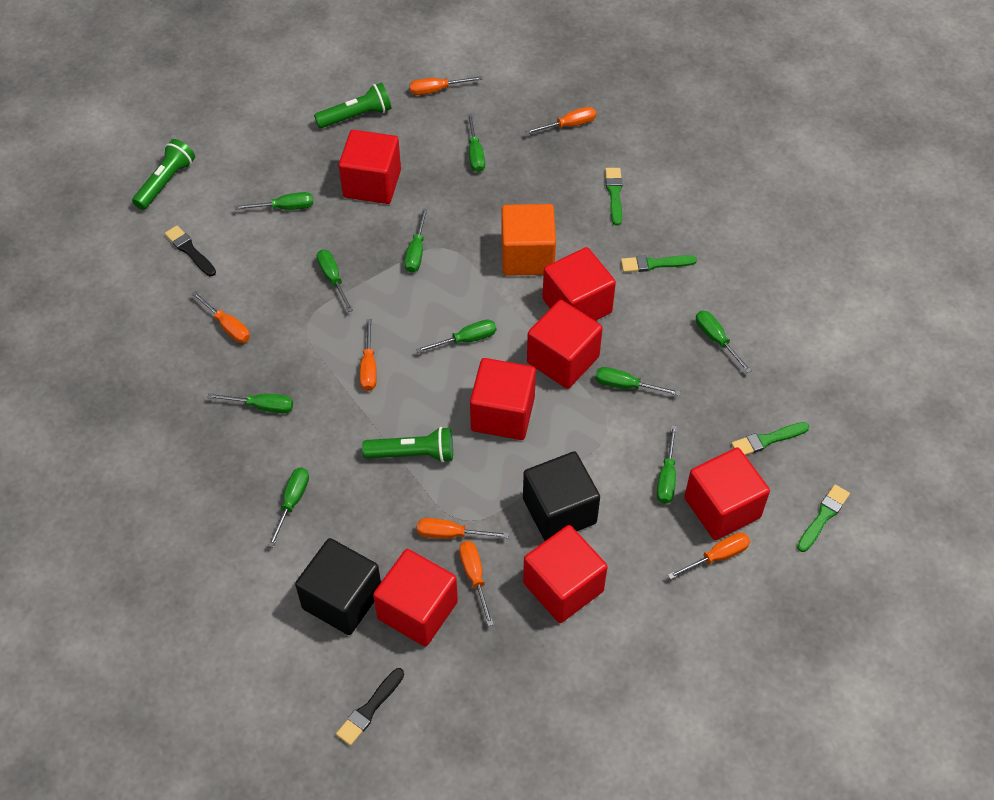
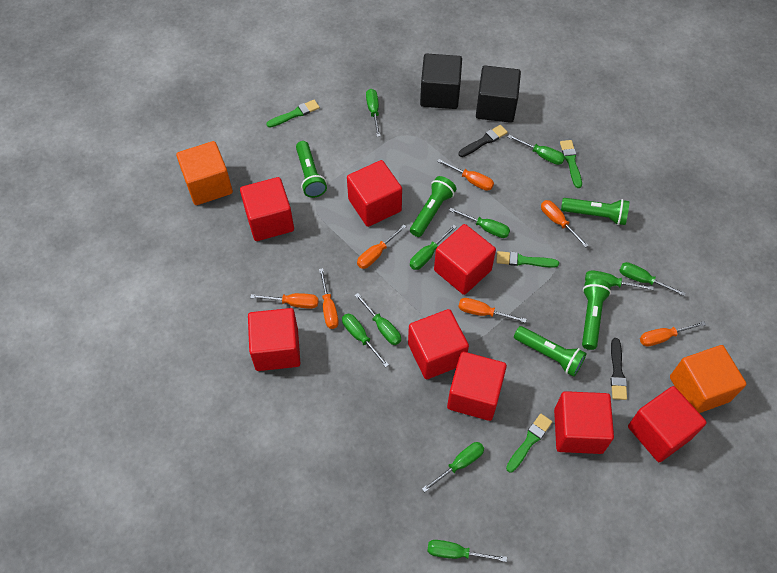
green flashlight: 3 -> 5
orange cube: 1 -> 2
red cube: 7 -> 8

